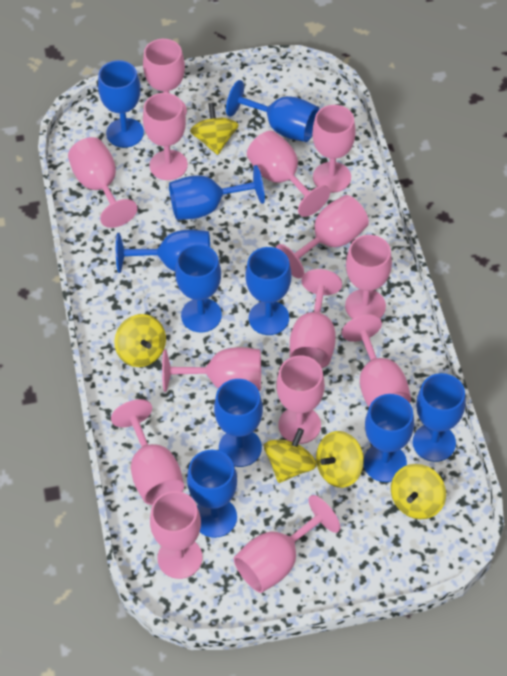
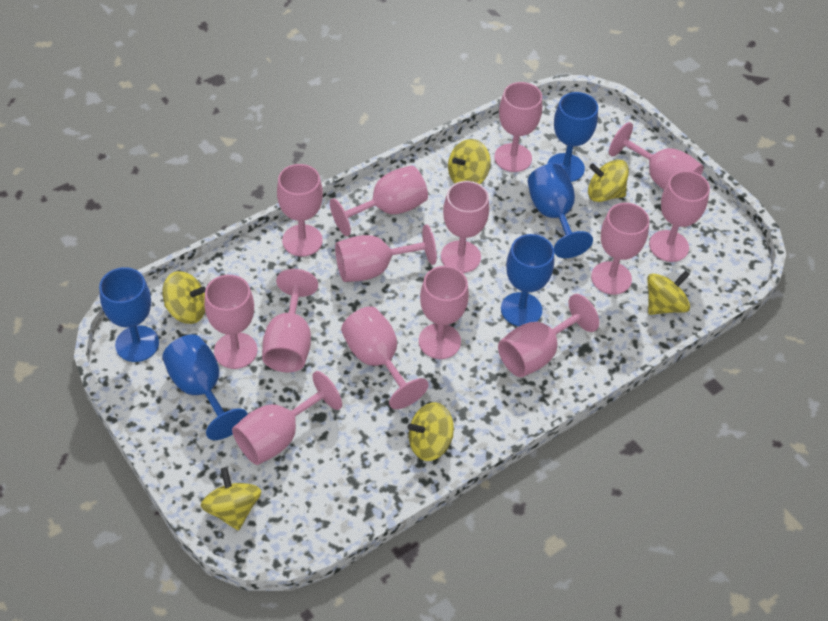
blue goblet: 10 -> 5
yellow spinning top: 5 -> 6

